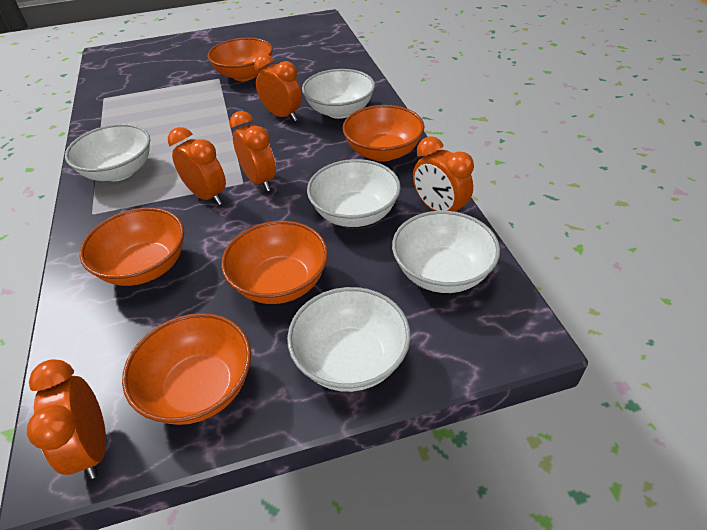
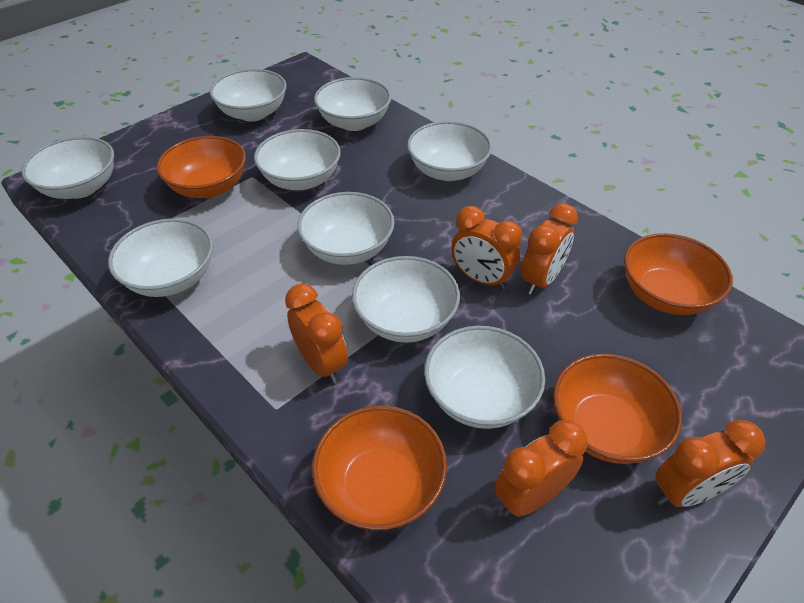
orange bowl: 5 -> 4
white bowl: 5 -> 9

